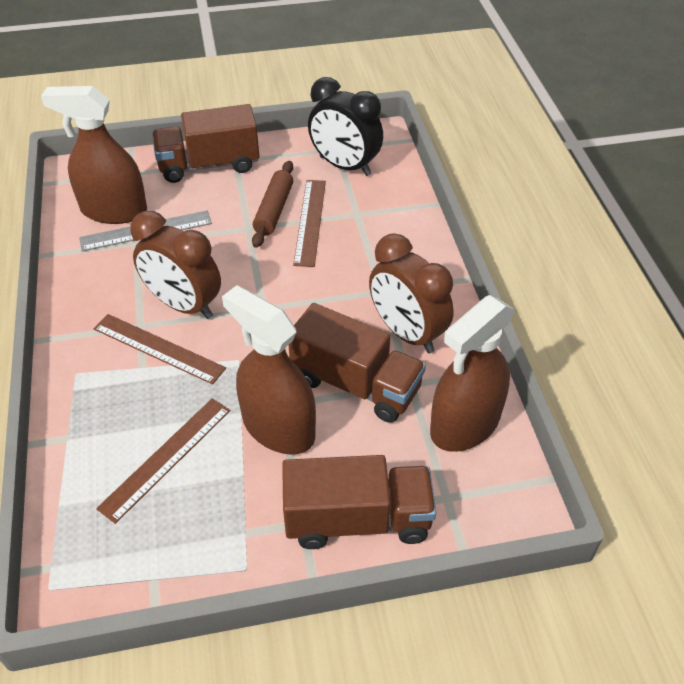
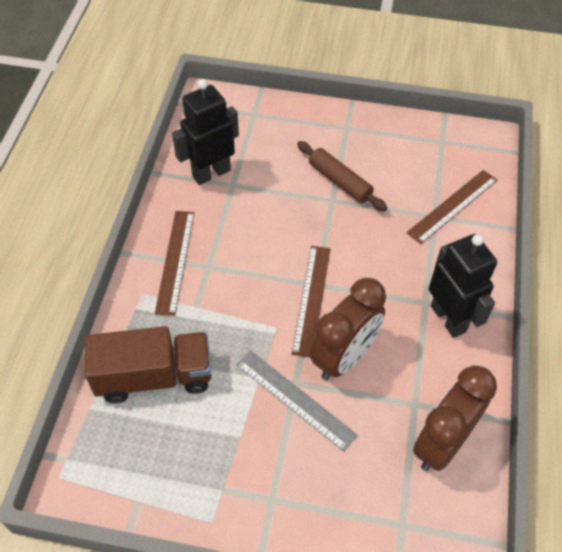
black clock: 1 -> 0
black robot: 0 -> 2
brown spray bottle: 3 -> 0
brown truck: 3 -> 1

